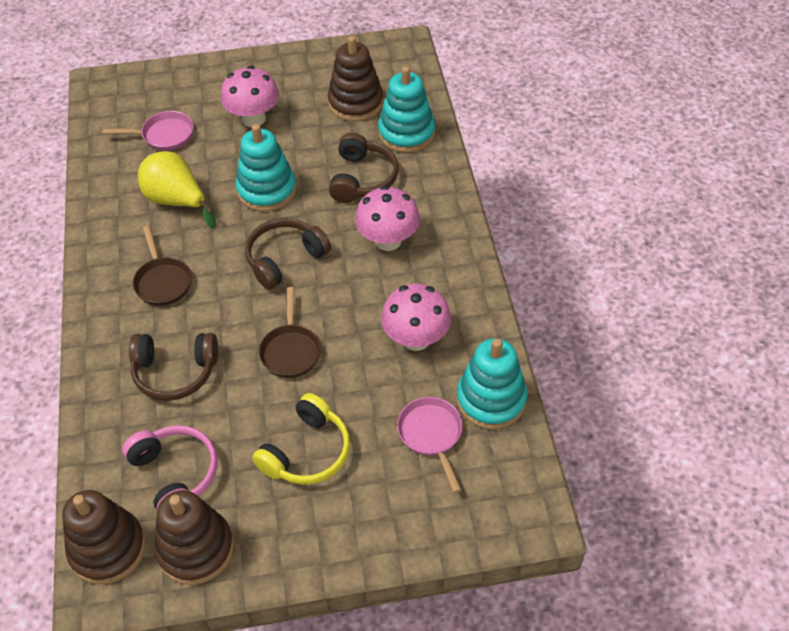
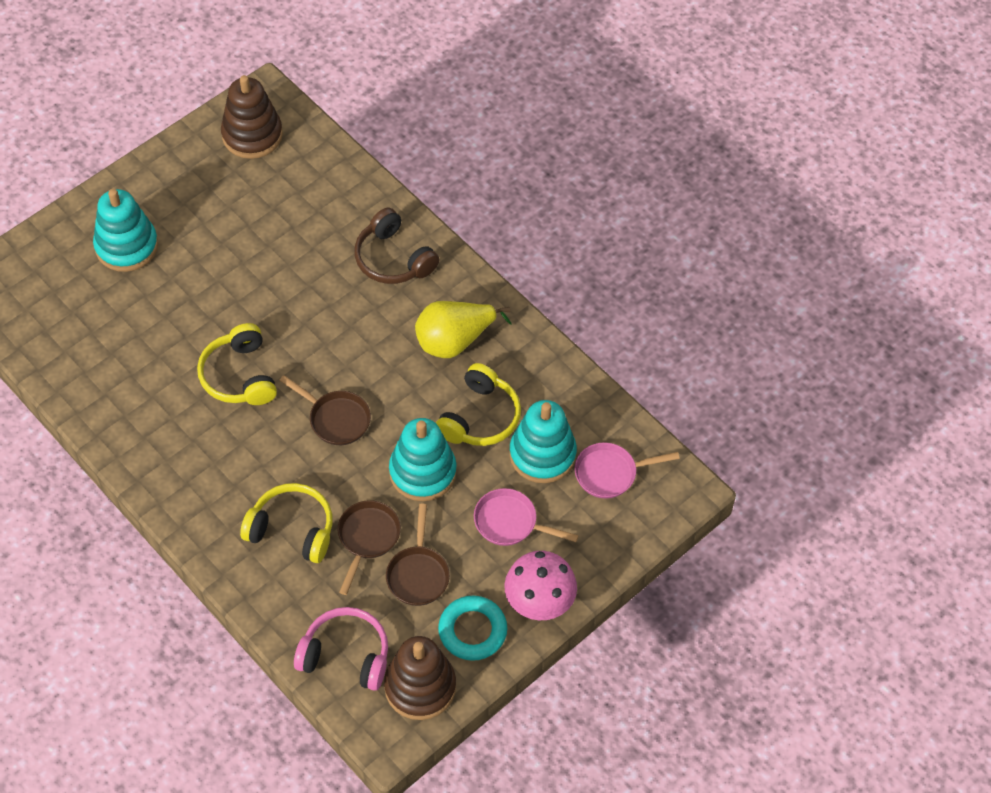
brown headphones: 3 -> 1
brown pan: 2 -> 3
brown stacking toy: 3 -> 2
pink mushroom: 3 -> 1
turquoise ring: 0 -> 1
yellow headphones: 1 -> 3

